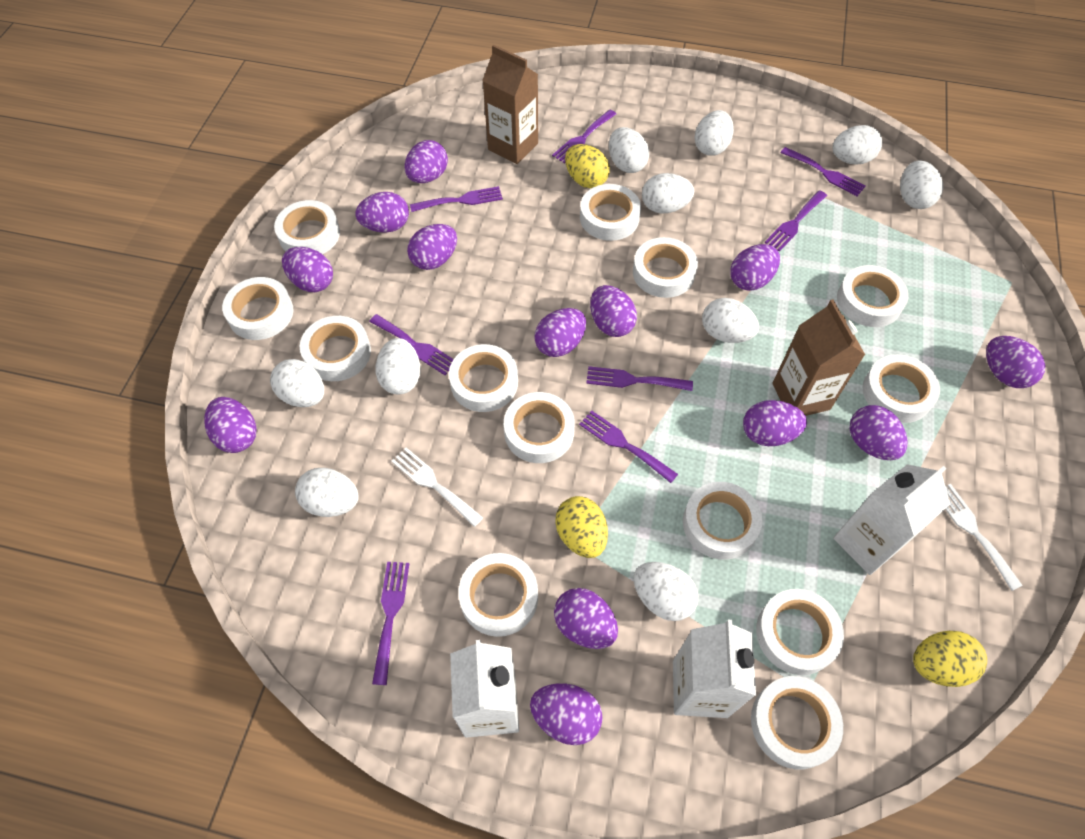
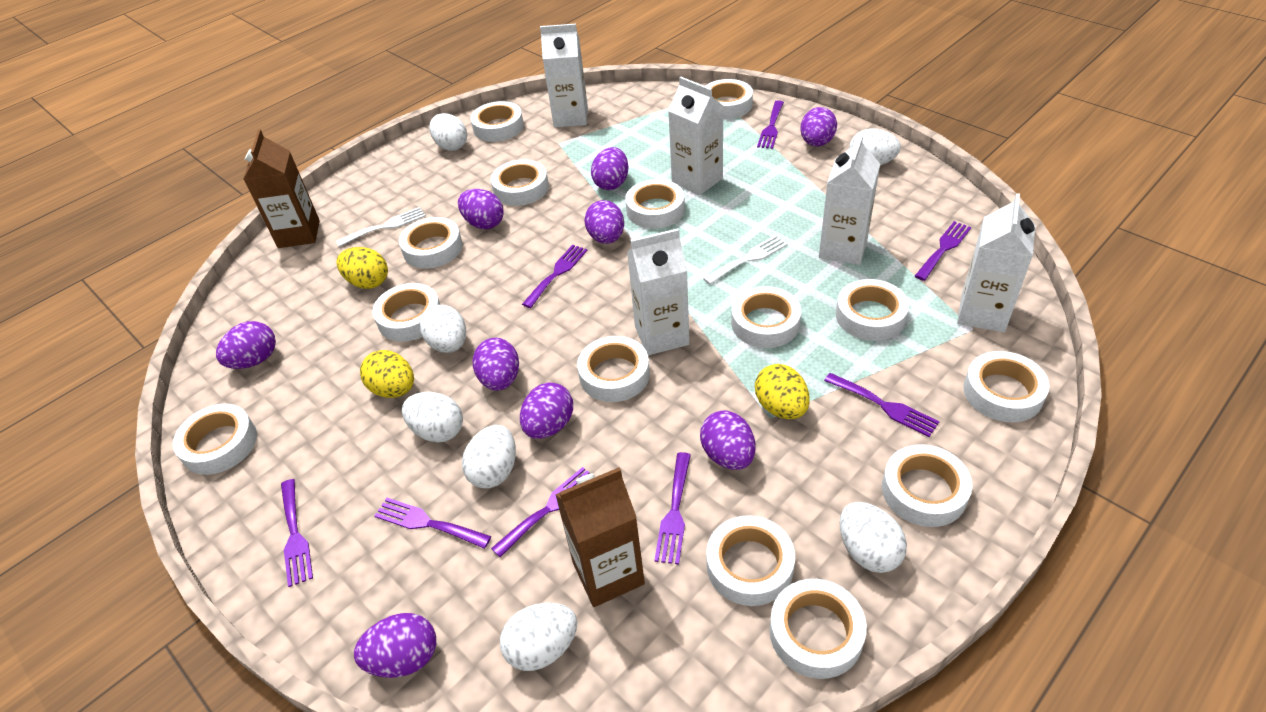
purple egg: 13 -> 9
white carton: 3 -> 5
white egg: 10 -> 7
white tape: 13 -> 14

